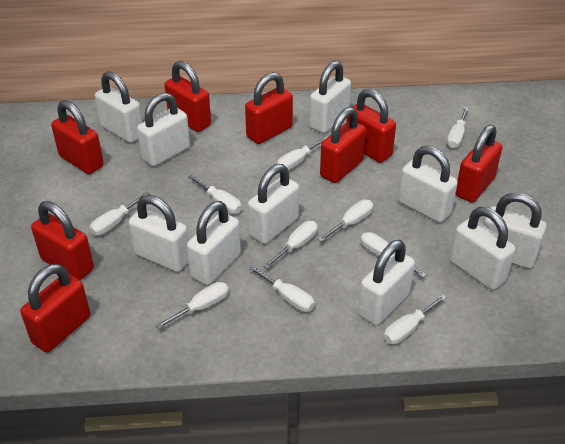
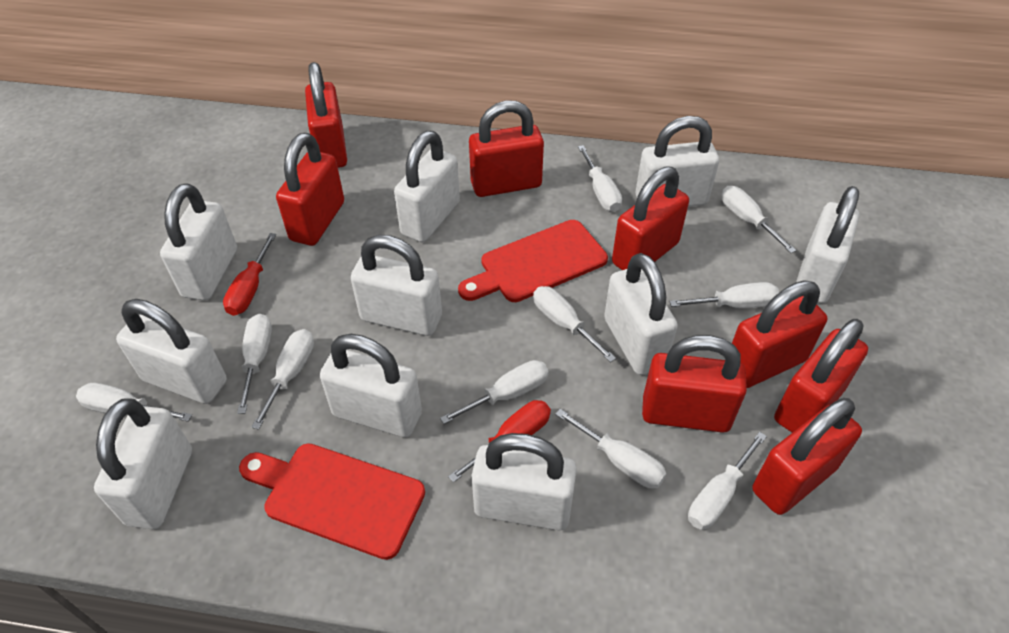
red cutting board: 0 -> 2
red screwdriver: 0 -> 2

